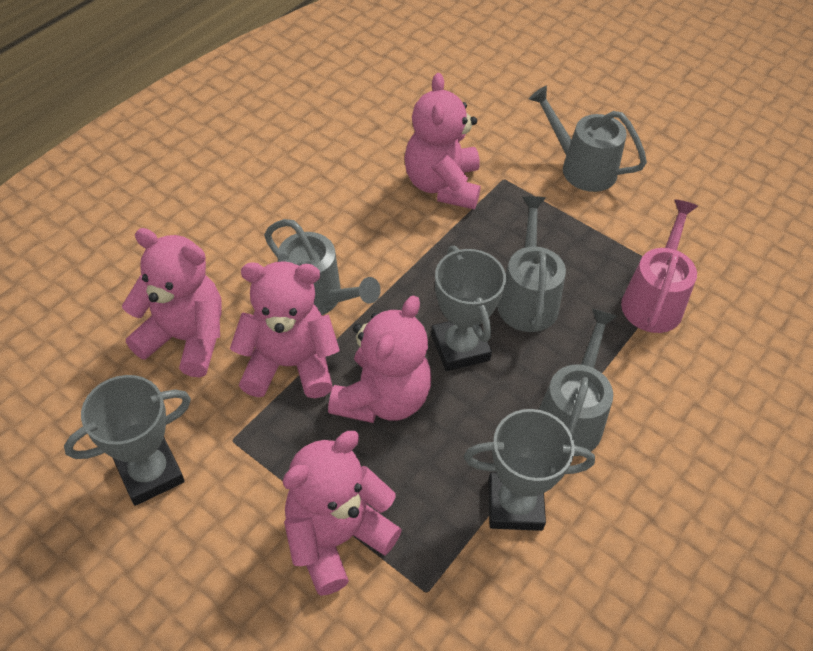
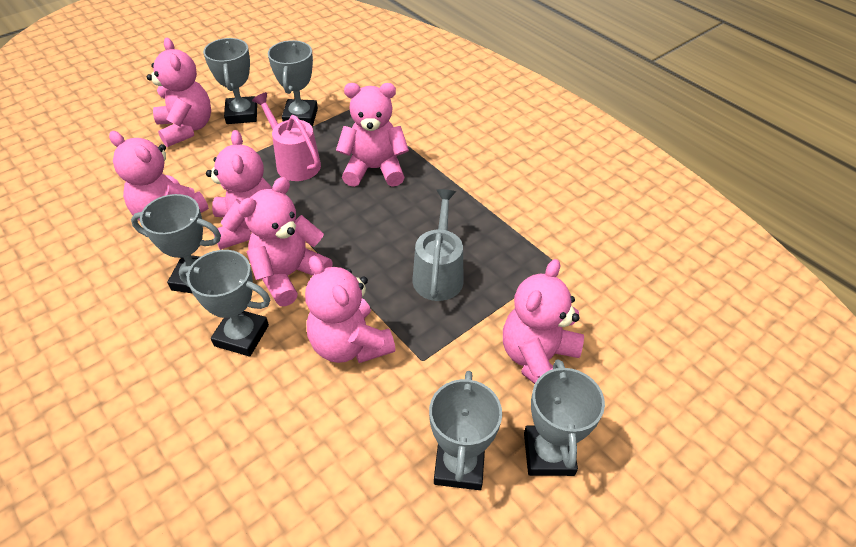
grey trophy: 3 -> 6
grey watering can: 4 -> 1
pink teddy bear: 5 -> 7

